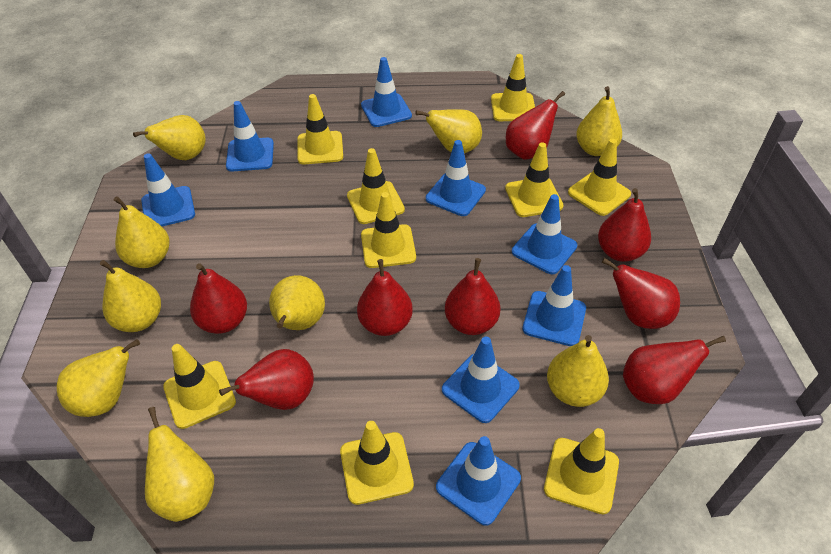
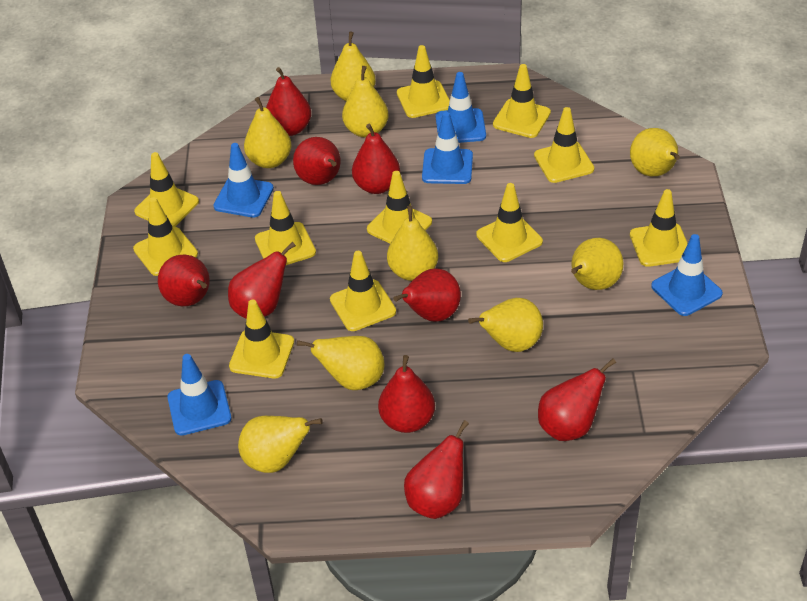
blue traffic cone: 8 -> 5
red pear: 8 -> 9
yellow traffic cone: 9 -> 11

